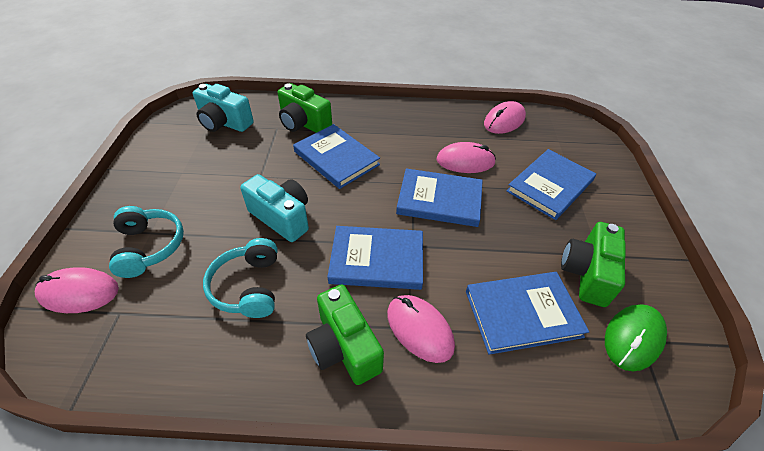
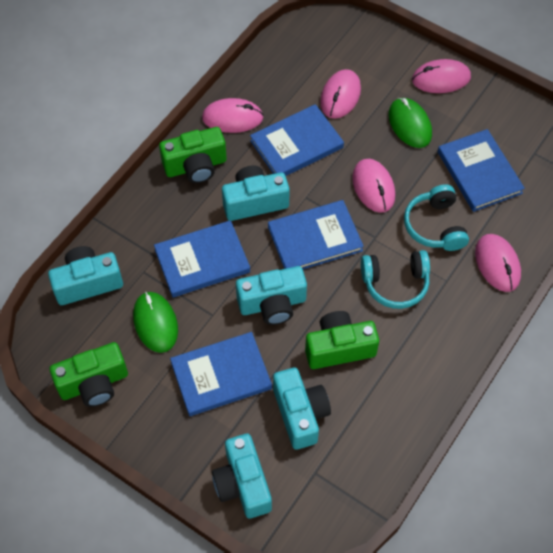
green mouse: 1 -> 2
pink mouse: 4 -> 5
turquoise camera: 2 -> 5

